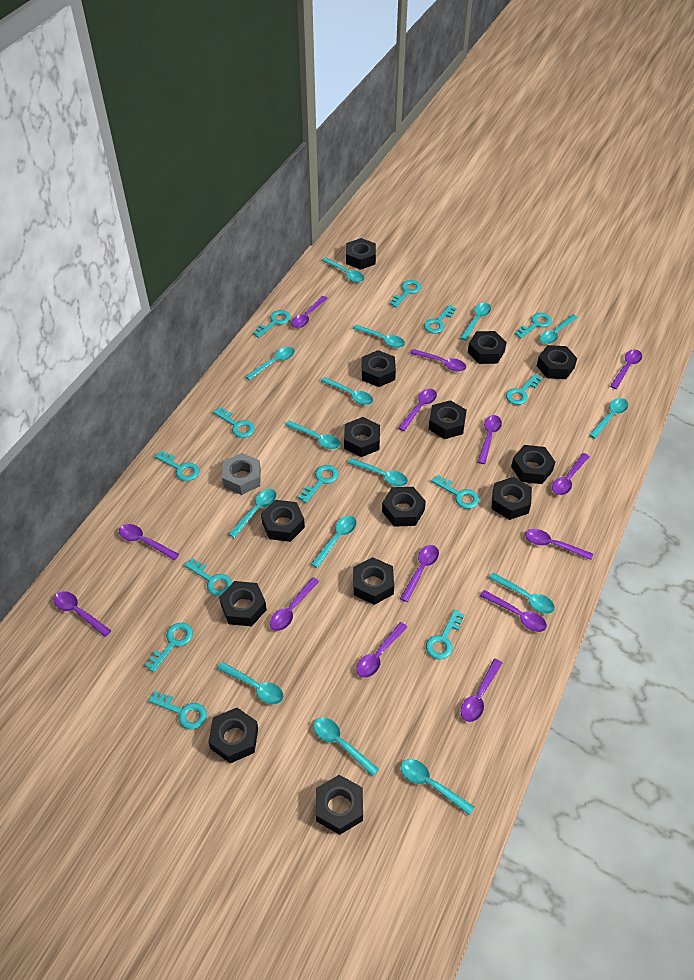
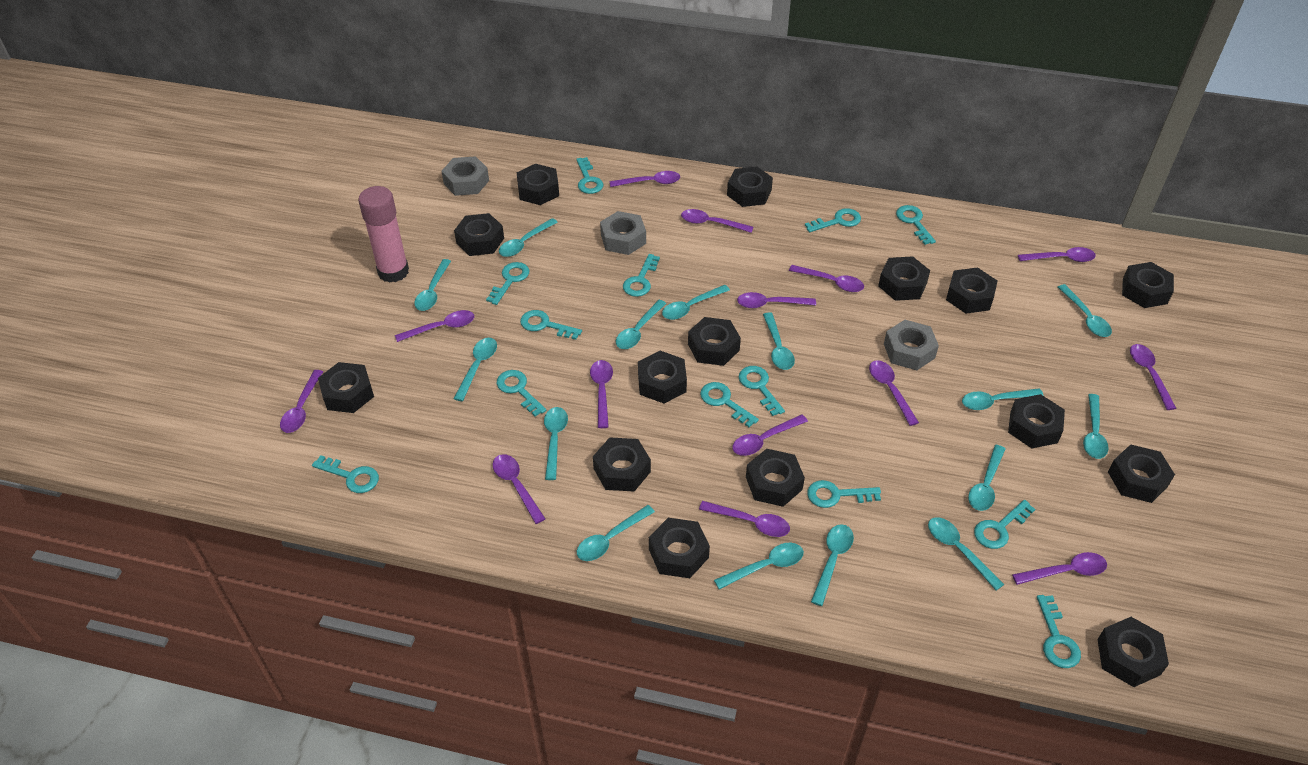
black nut: 14 -> 15
grey nut: 1 -> 3
pink glue stick: 0 -> 1

